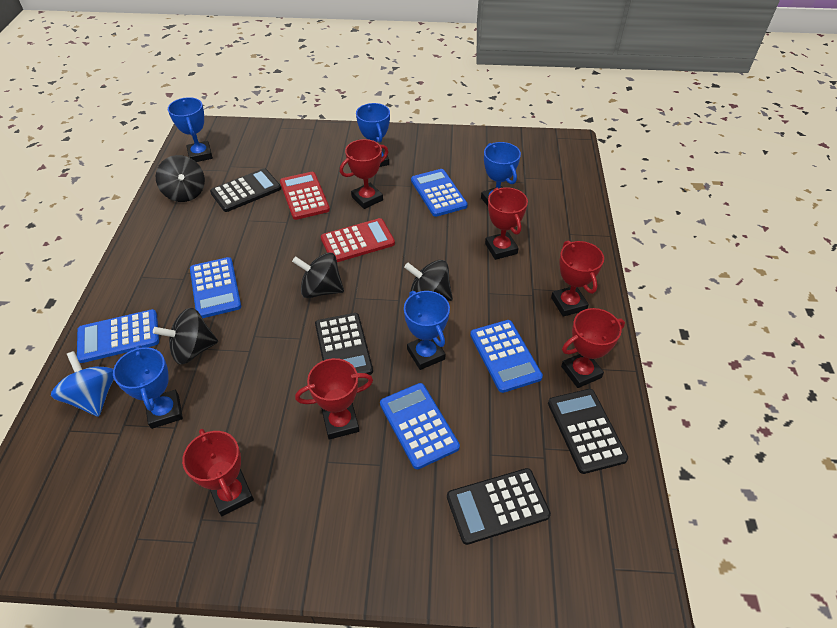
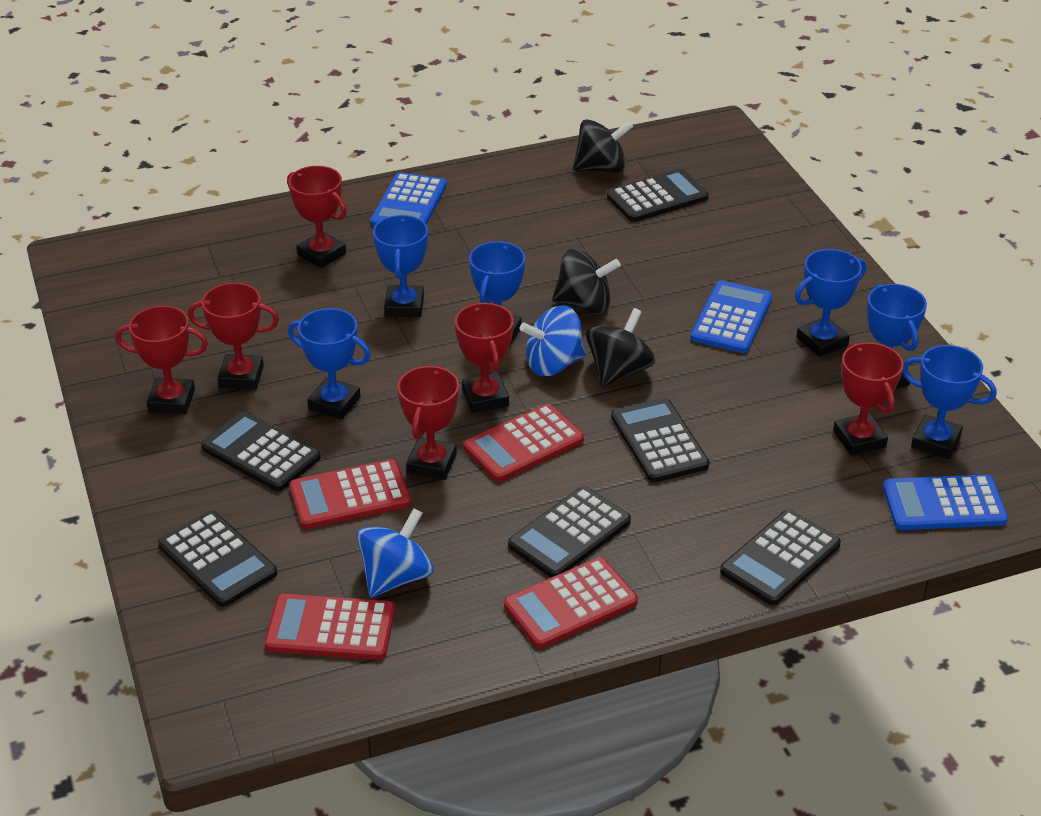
black calculator: 4 -> 6
black spinning top: 4 -> 3
blue calculator: 5 -> 3
blue spinning top: 1 -> 2
blue trophy: 5 -> 6
red calculator: 2 -> 4

